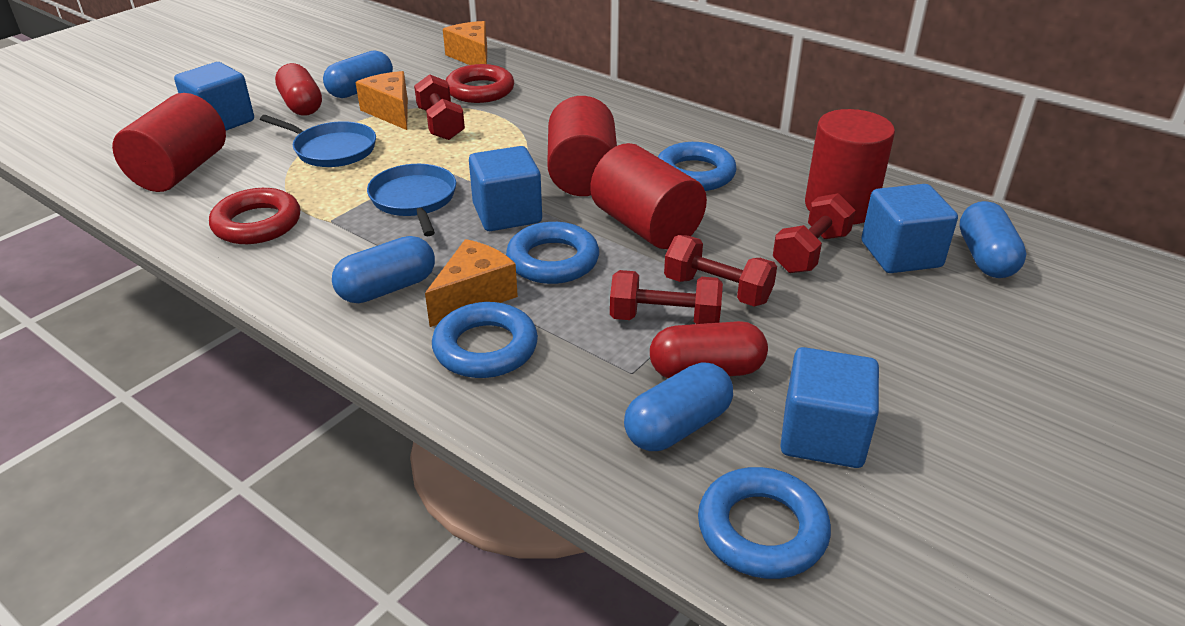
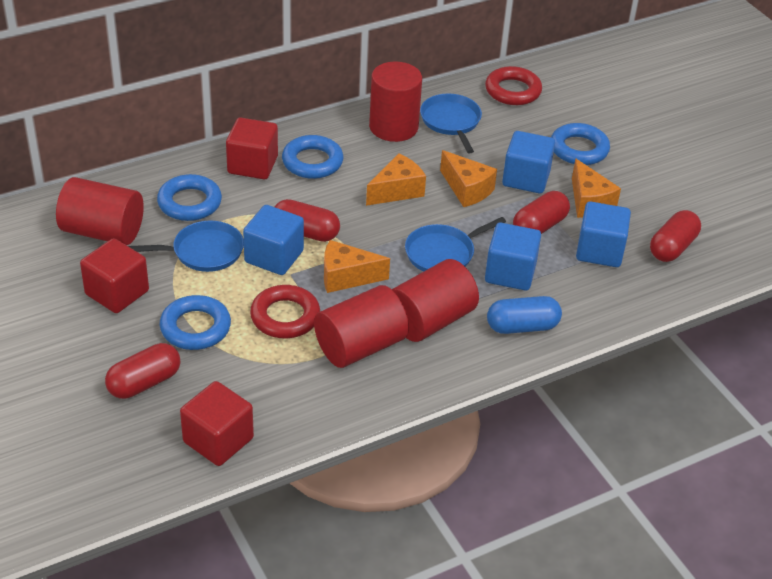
blue capsule: 4 -> 1
blue pan: 2 -> 3
orange cheese: 3 -> 4
red capsule: 2 -> 4
red cube: 0 -> 3
red dumbbell: 4 -> 0

